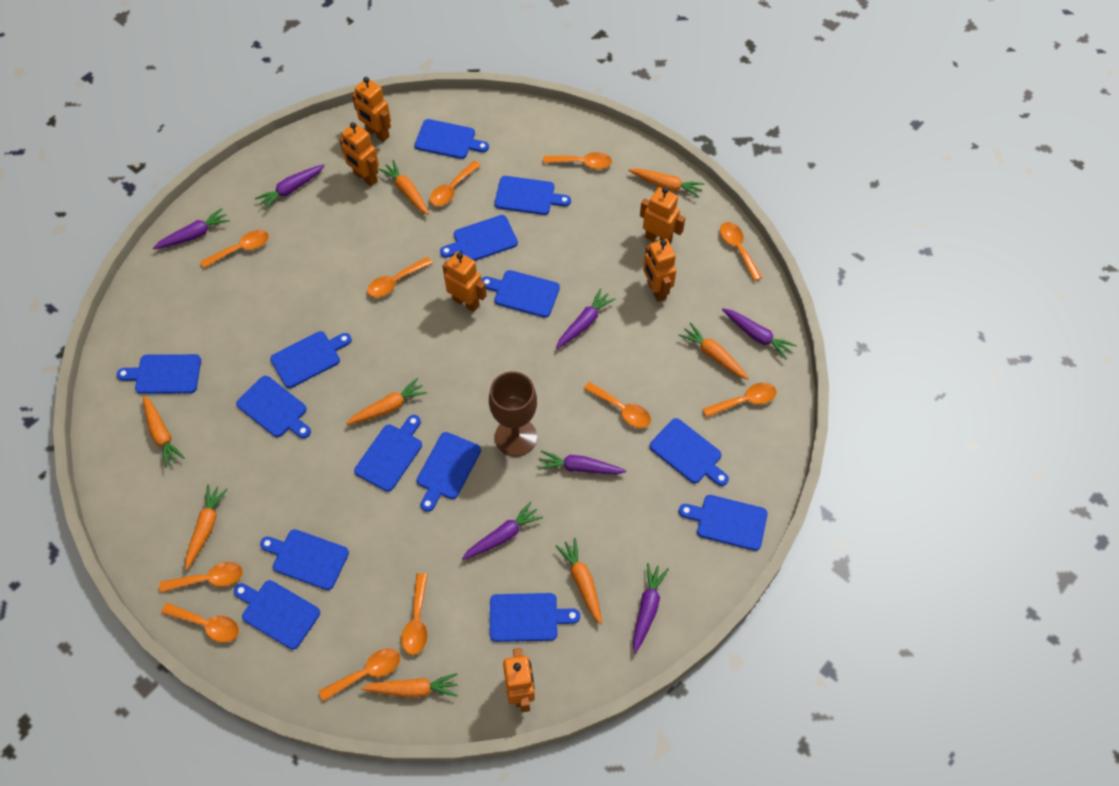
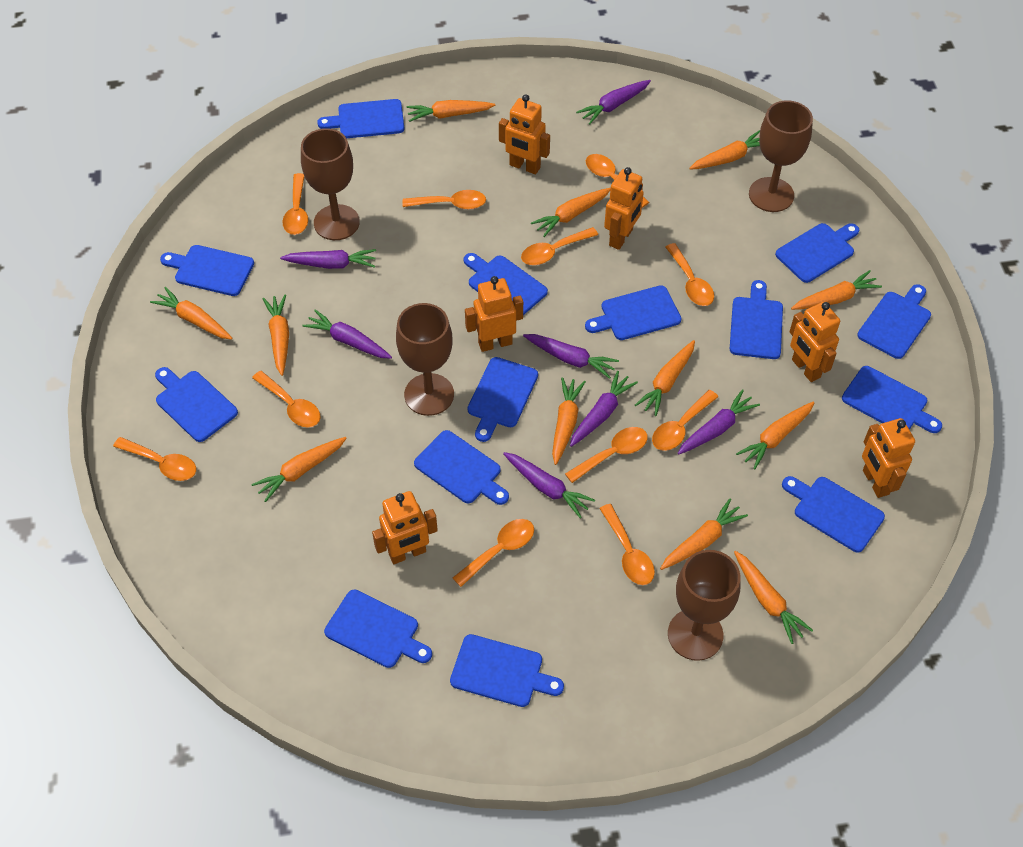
brown goblet: 1 -> 4
orange carrot: 8 -> 12

